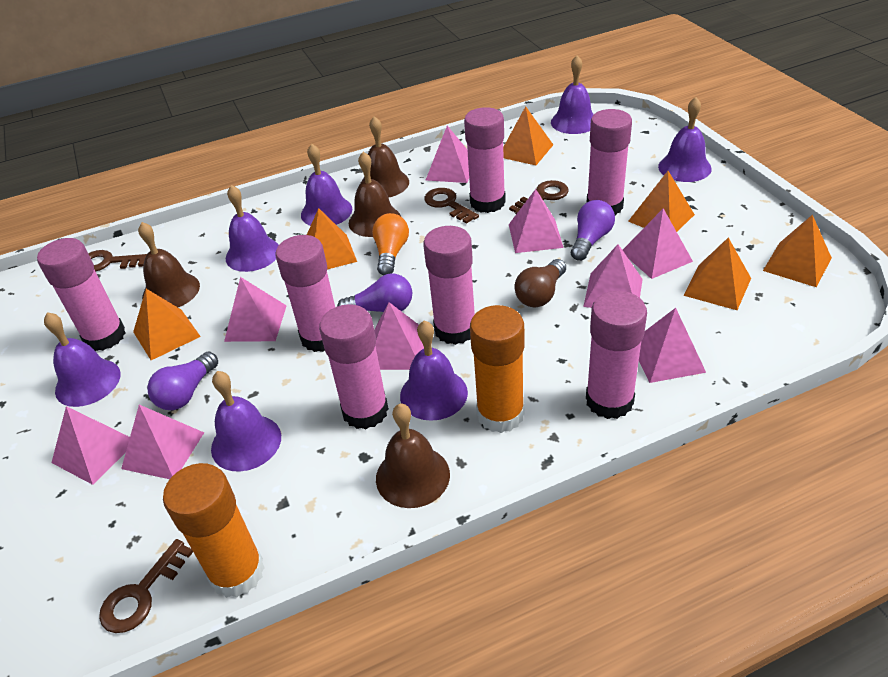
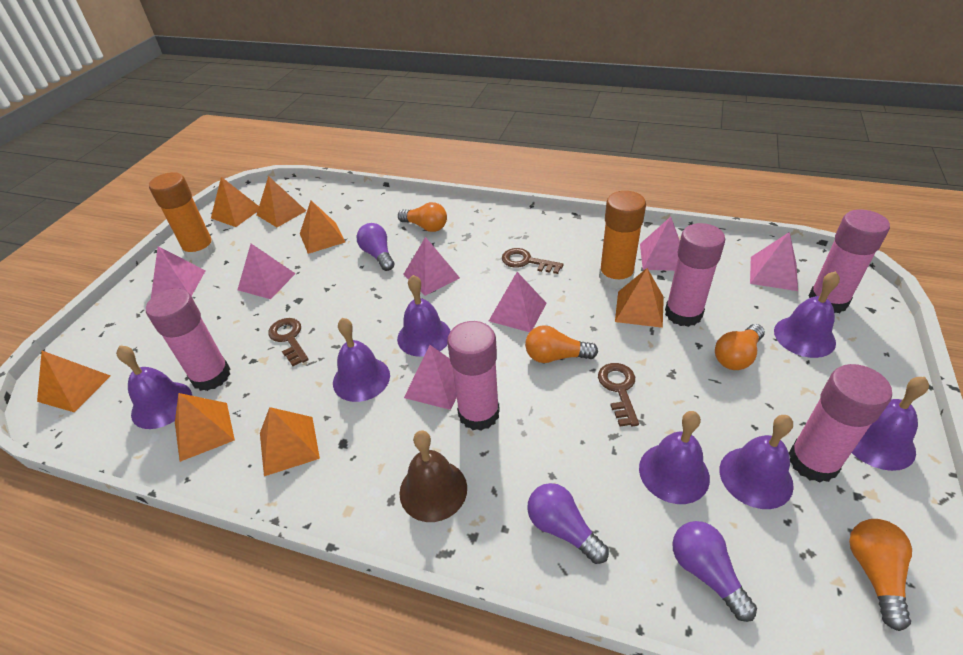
brown bell: 4 -> 1
brown key: 4 -> 3
brown light bulb: 1 -> 0
orange light bulb: 1 -> 4
orange pyramid: 6 -> 7
pink glue stick: 7 -> 5
pink pyramid: 9 -> 7

